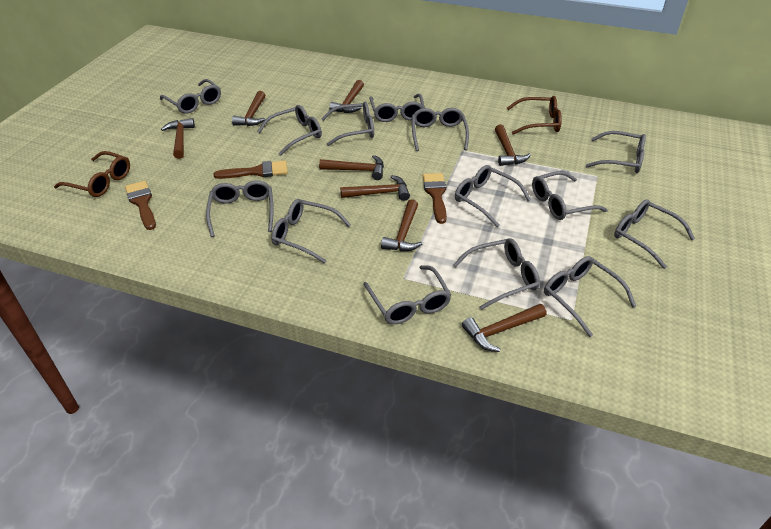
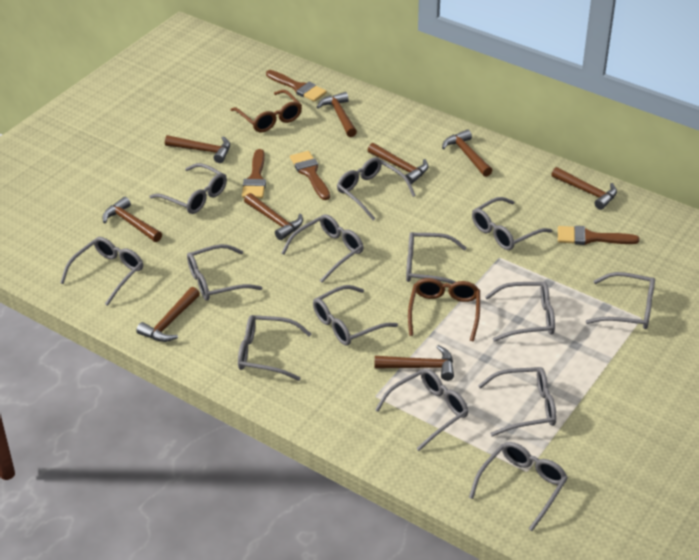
brown brush: 3 -> 4
brown hammer: 8 -> 9

